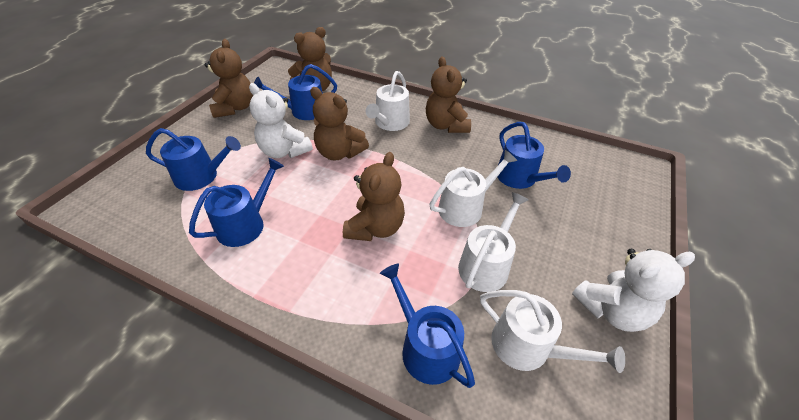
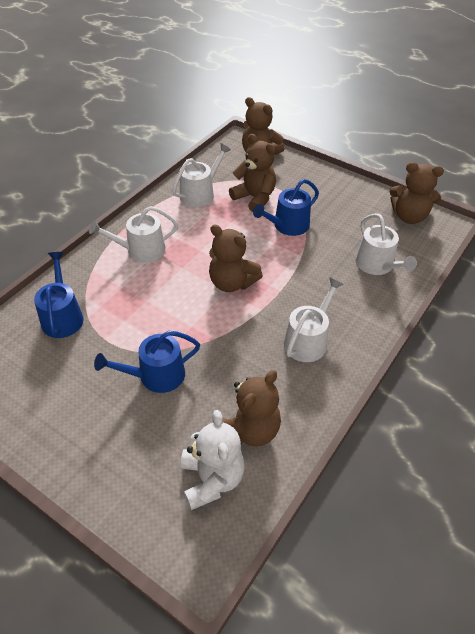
blue watering can: 5 -> 3
white teddy bear: 2 -> 1

